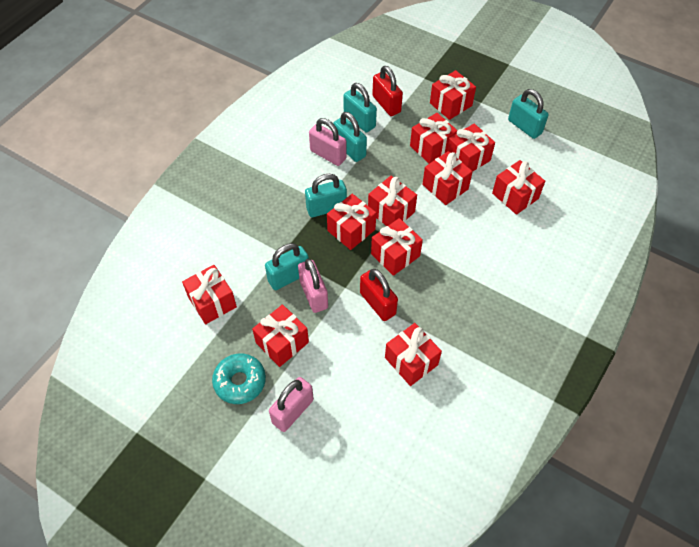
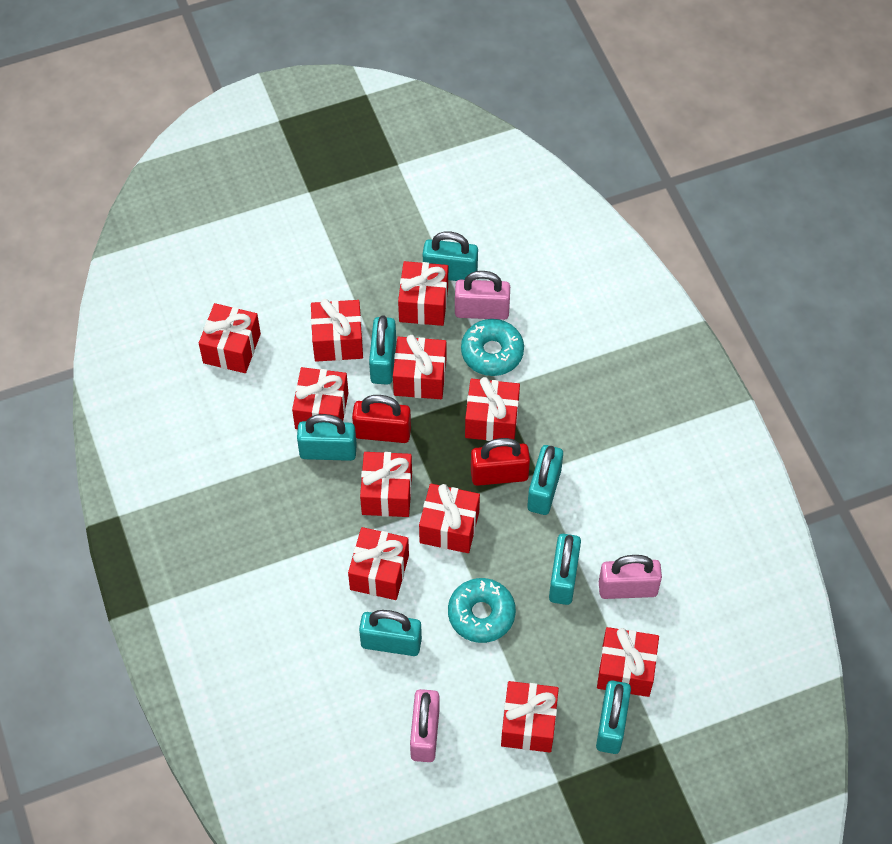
turquoise donut: 1 -> 2
turquoise padlock: 5 -> 7

